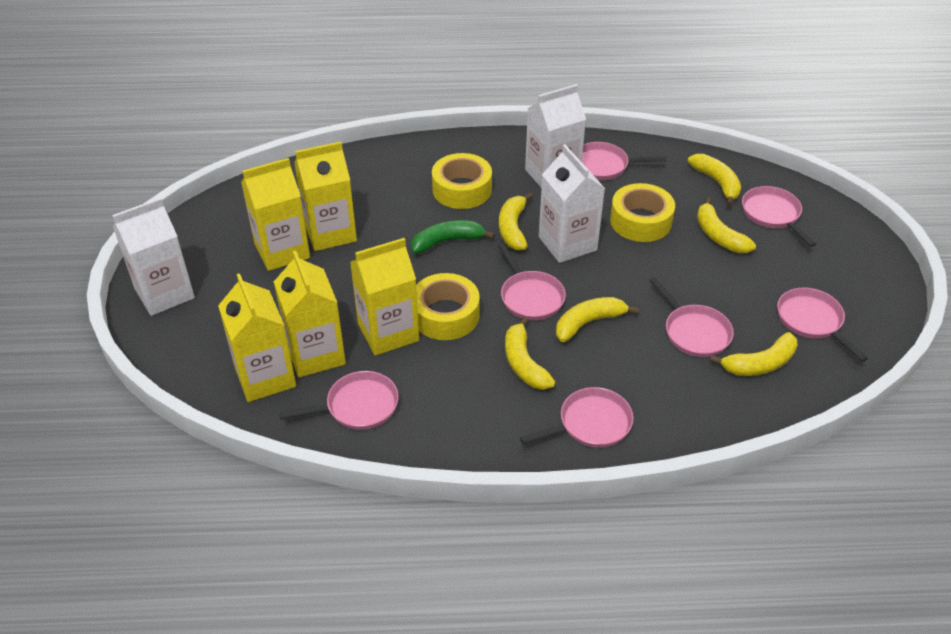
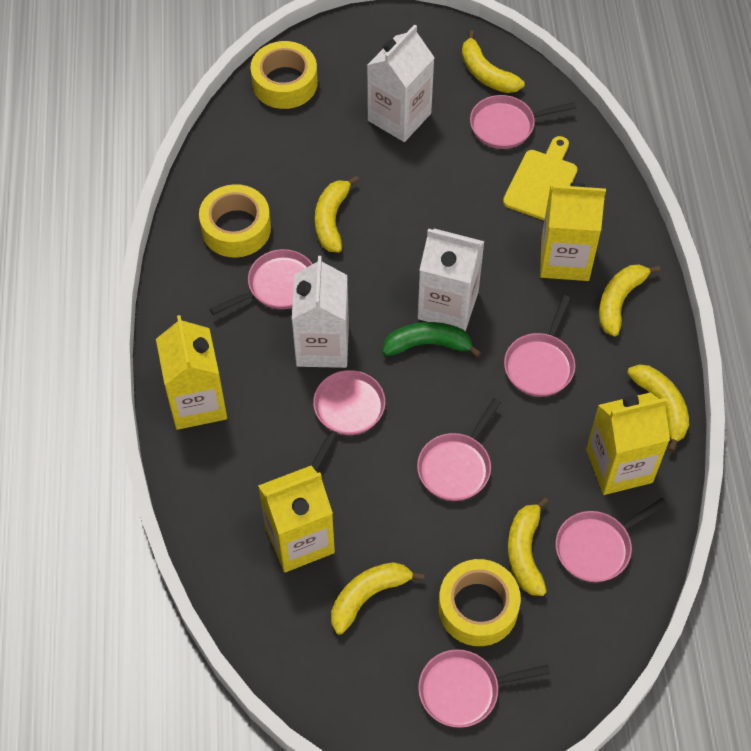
yellow carton: 5 -> 4
yellow cutting board: 0 -> 1

